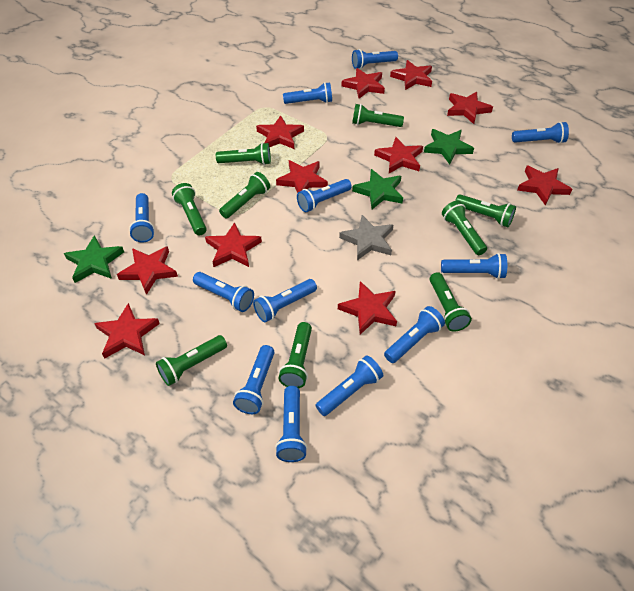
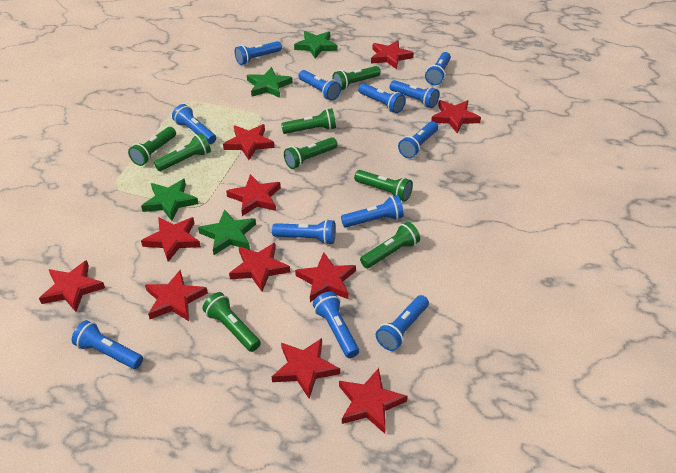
green flashlight: 9 -> 8
green star: 3 -> 4
grey star: 1 -> 0

